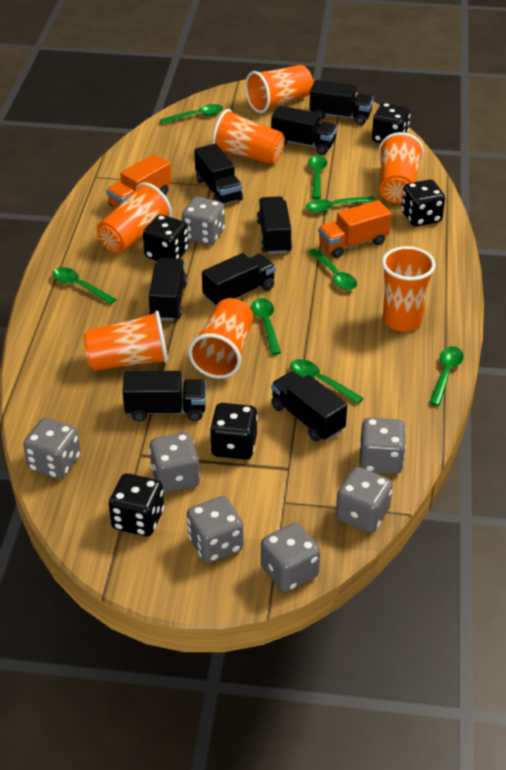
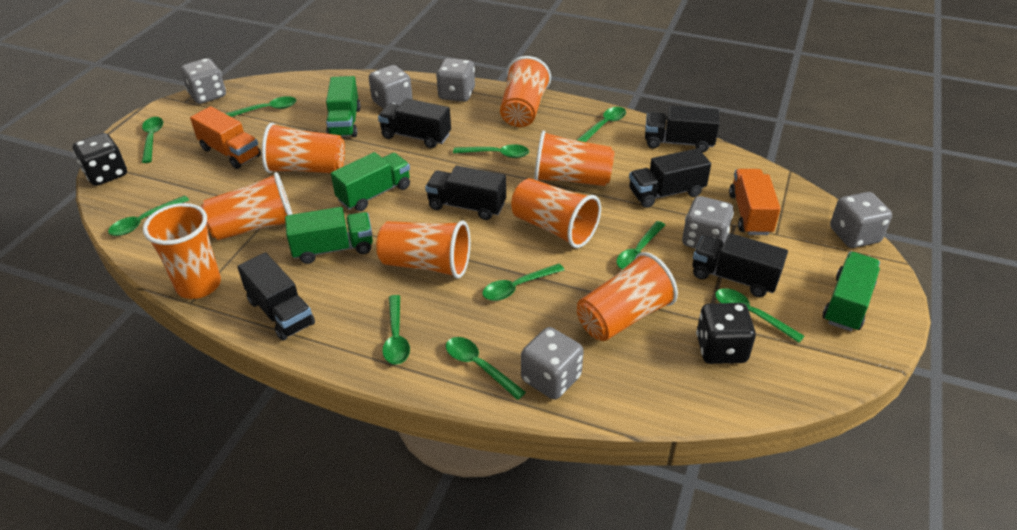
black dice: 5 -> 2
black truck: 8 -> 6
green spoon: 8 -> 10
green truck: 0 -> 4
grey dice: 7 -> 6
orange cup: 7 -> 8

